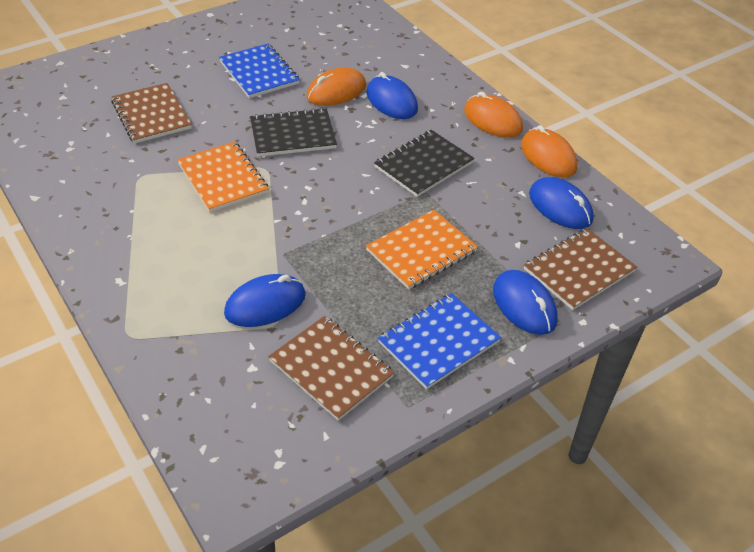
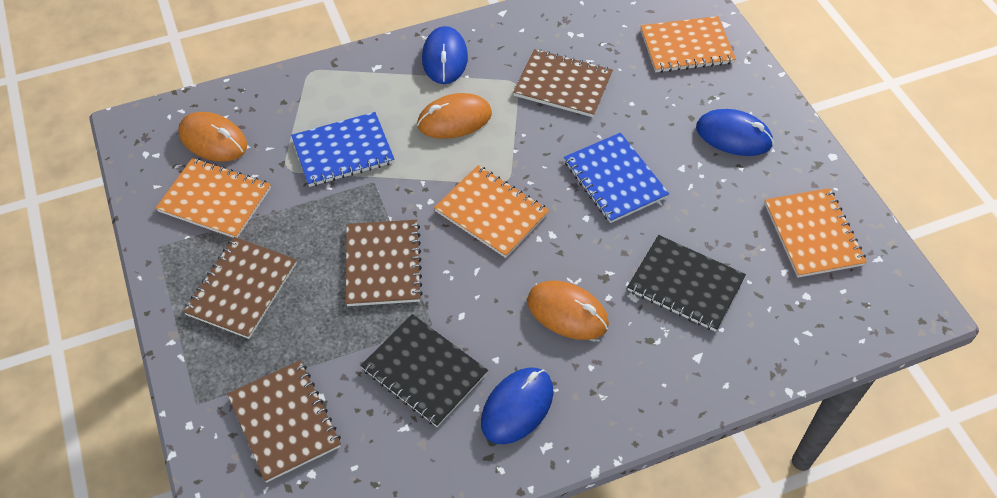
blue mouse: 4 -> 3
brown notebook: 3 -> 4
orange notebook: 2 -> 4

